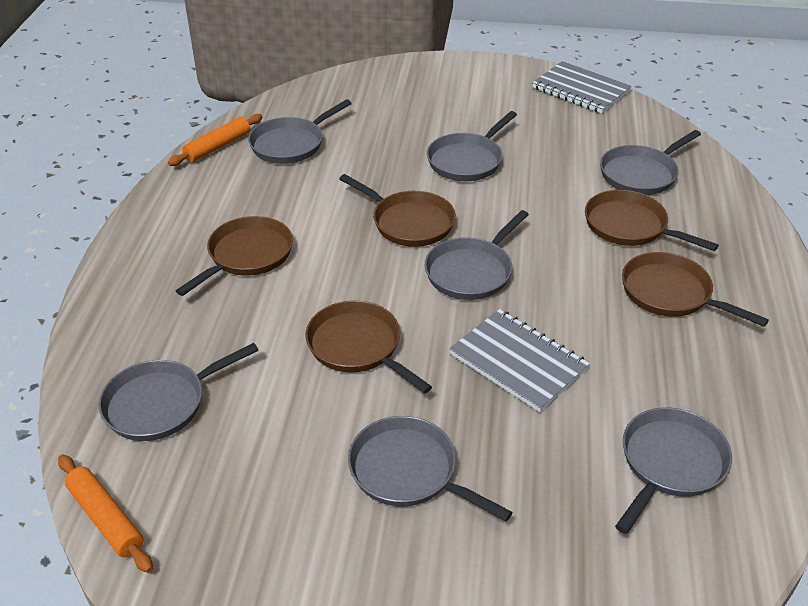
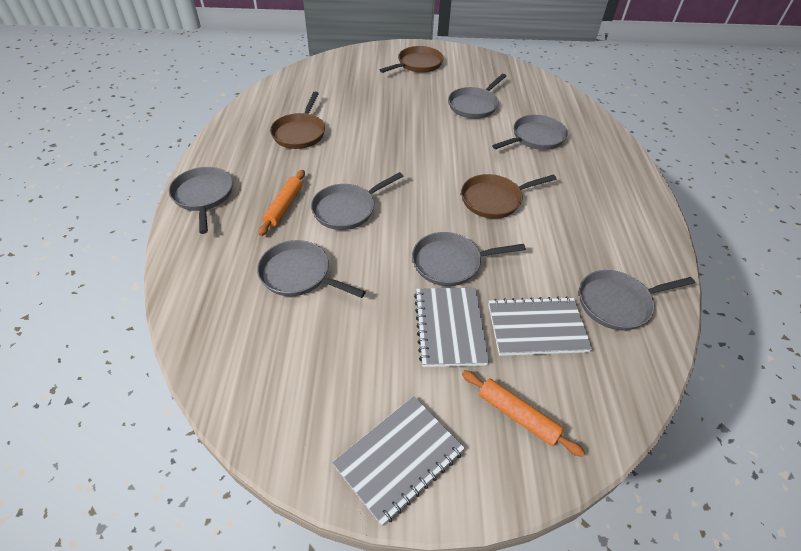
brown pan: 5 -> 3
grey notebook: 2 -> 3

